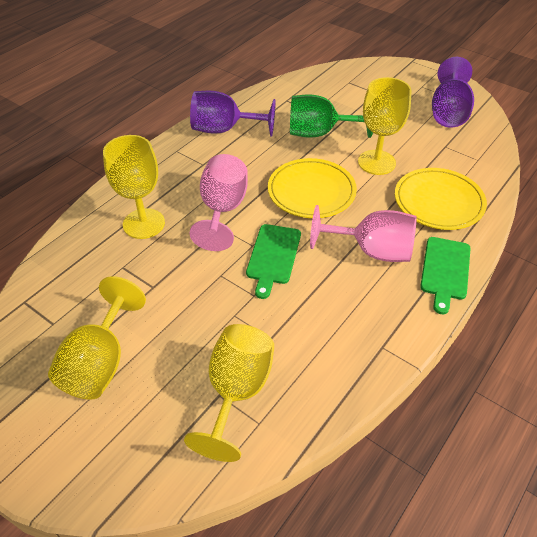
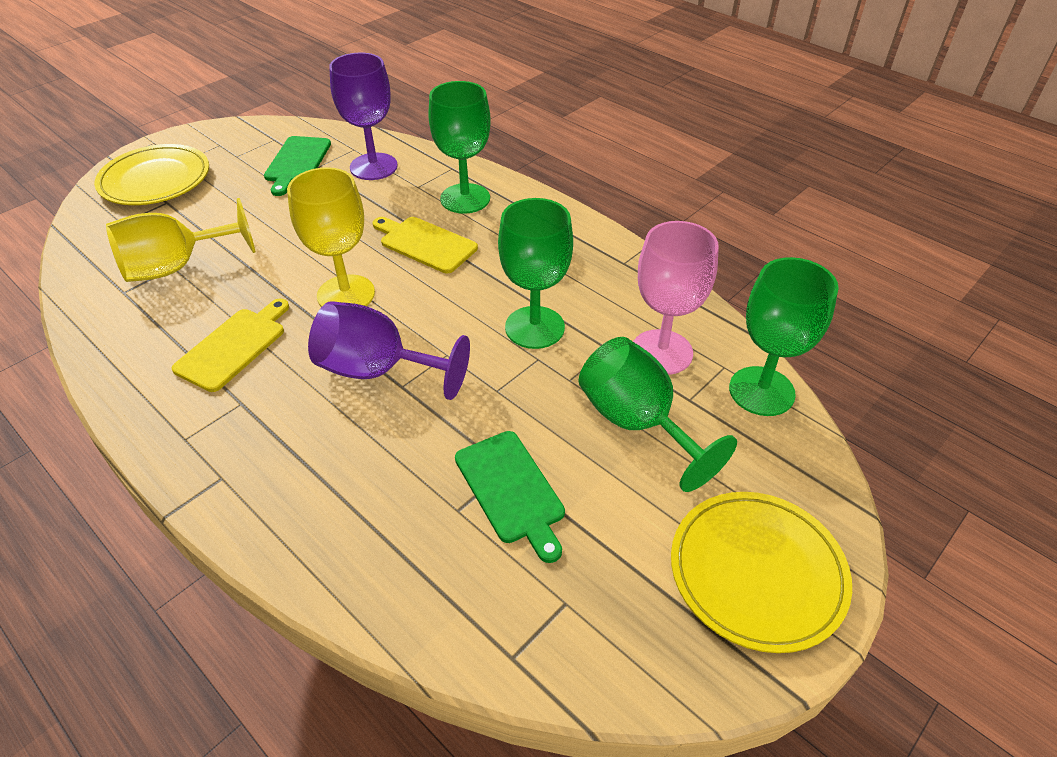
green goblet: 1 -> 4
pink goblet: 2 -> 1
yellow cutting board: 0 -> 2
yellow goblet: 4 -> 2

